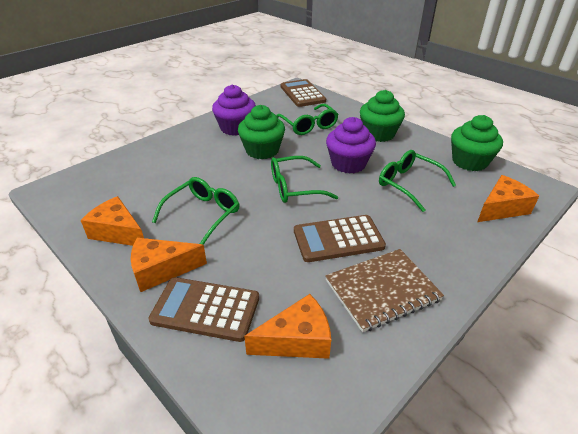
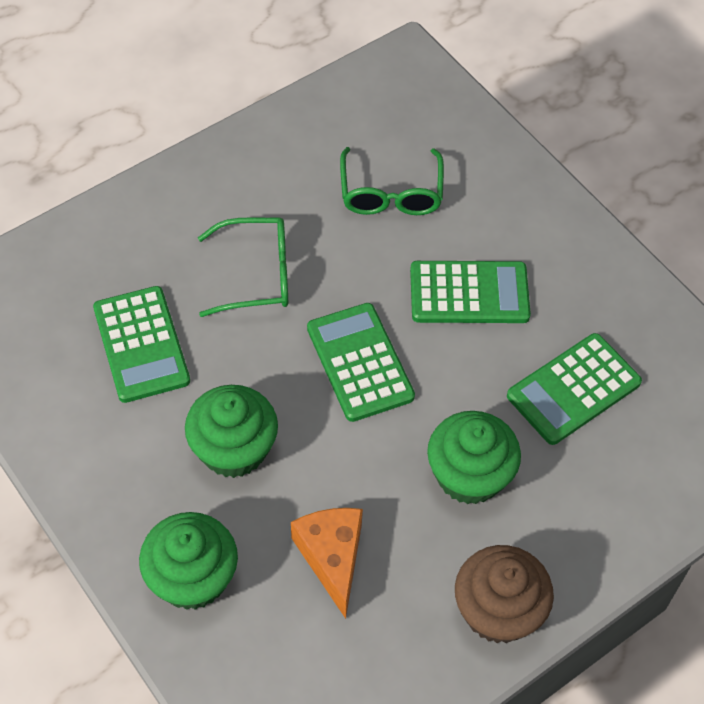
brown calculator: 3 -> 0
brown cupcake: 0 -> 1
brown notebook: 1 -> 0
green calculator: 0 -> 4
green glasses: 4 -> 2
orange cheese: 4 -> 1
purple cupcake: 2 -> 0

